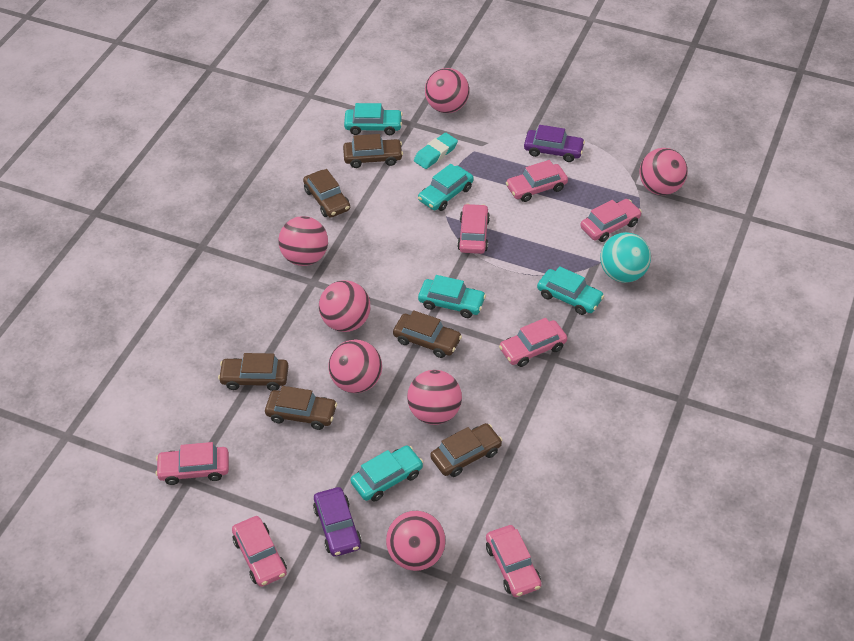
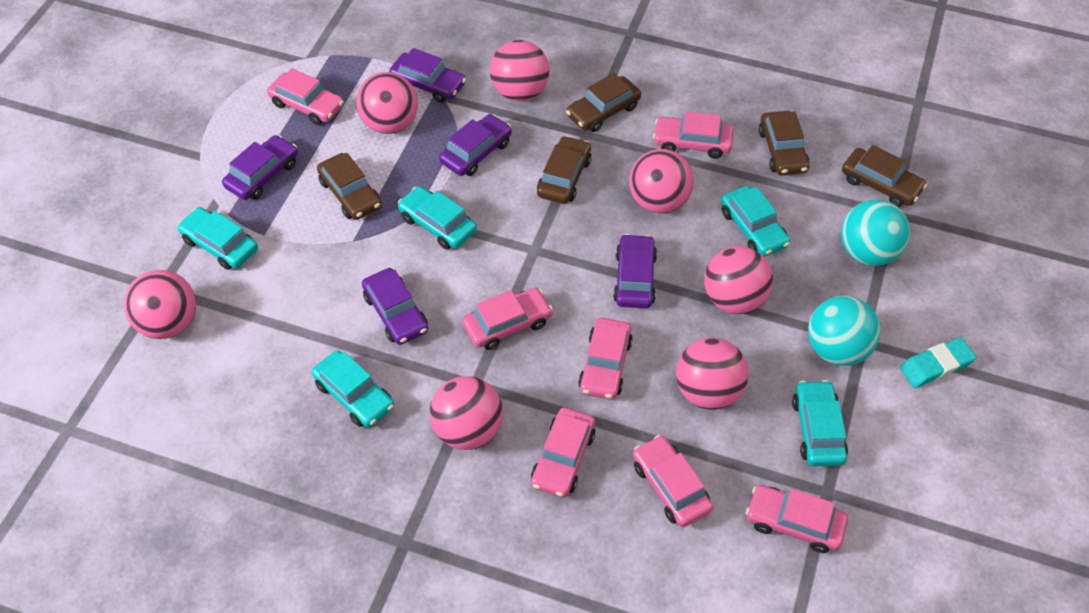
brown car: 6 -> 5
purple car: 2 -> 5
turquoise ball: 1 -> 2

